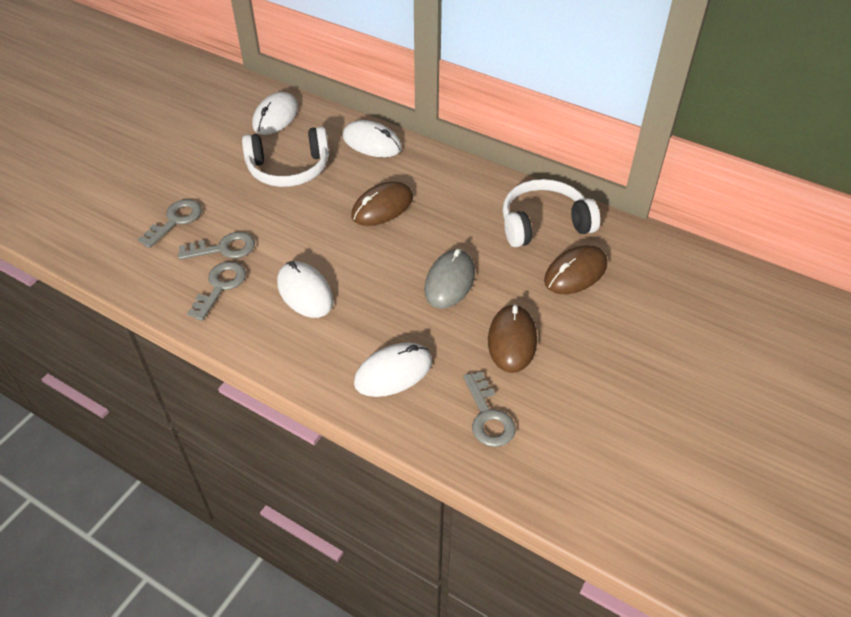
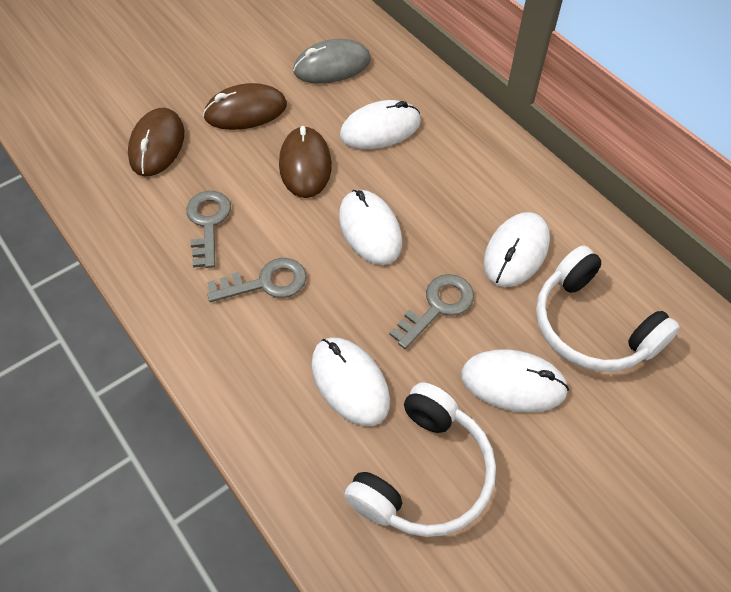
grey key: 4 -> 3
white mouse: 4 -> 5

